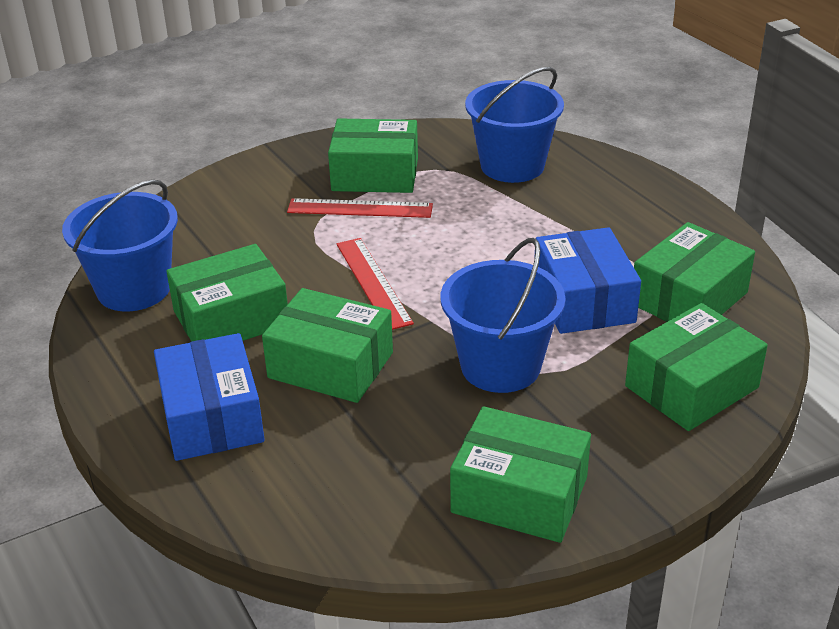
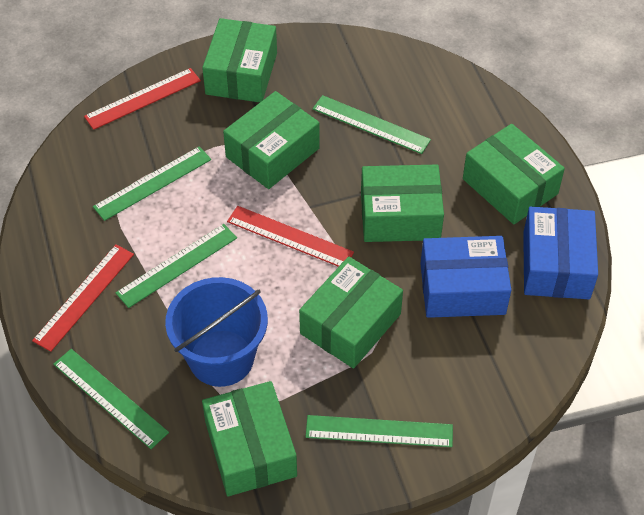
blue bucket: 3 -> 1
green ruler: 0 -> 5
red ruler: 2 -> 3

